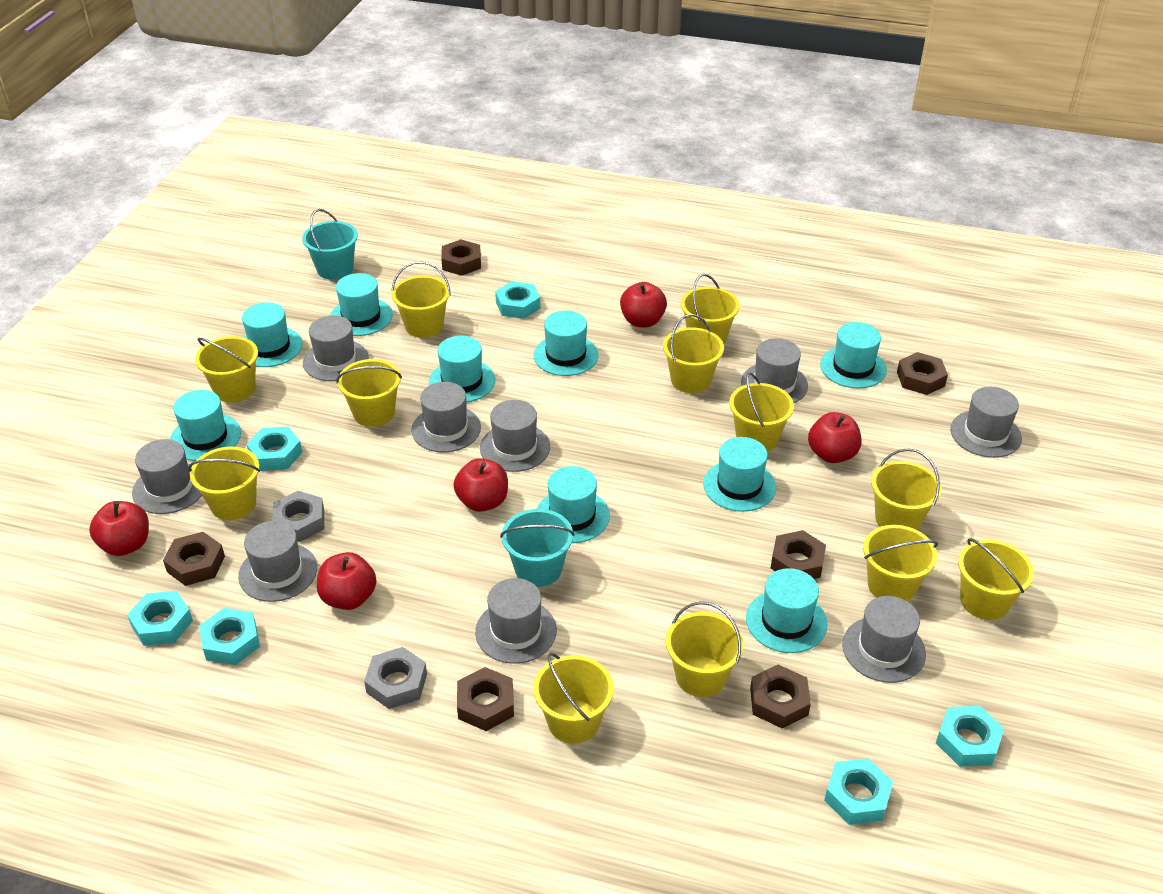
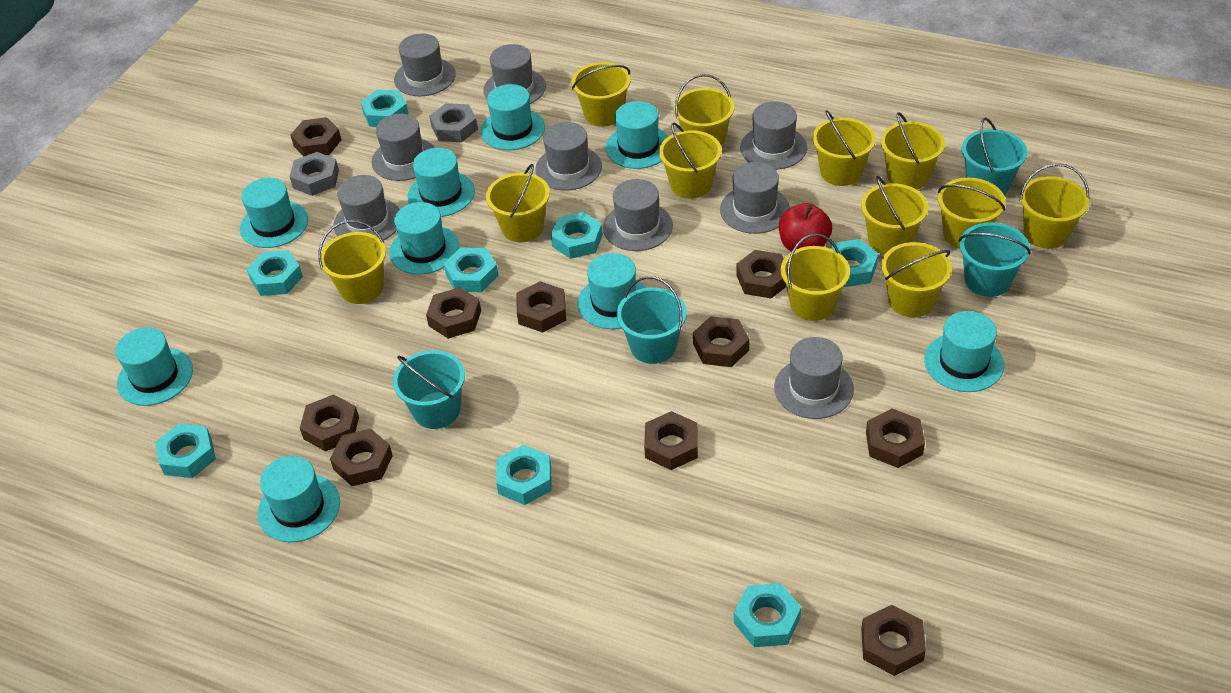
brown nut: 6 -> 10
red apple: 5 -> 1
turquoise bucket: 2 -> 4
turquoise nut: 6 -> 8

